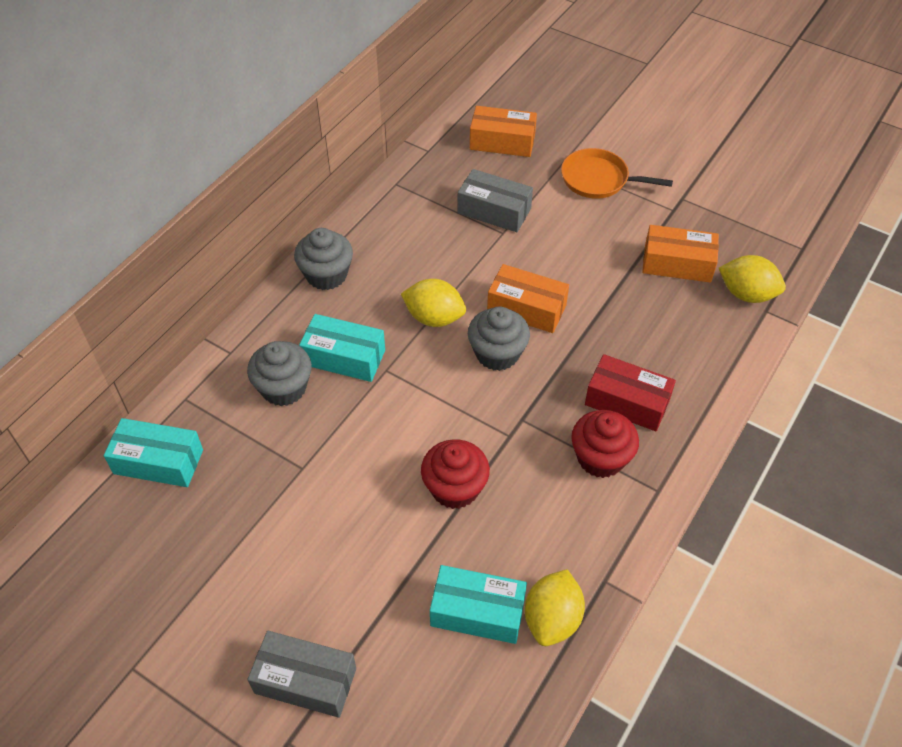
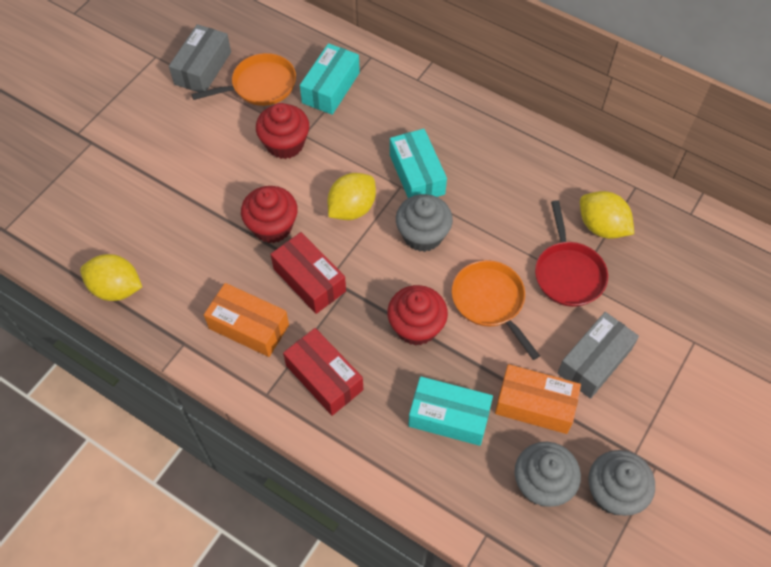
orange box: 3 -> 2
orange pan: 1 -> 2
red box: 1 -> 2
red cupcake: 2 -> 3
red pan: 0 -> 1

